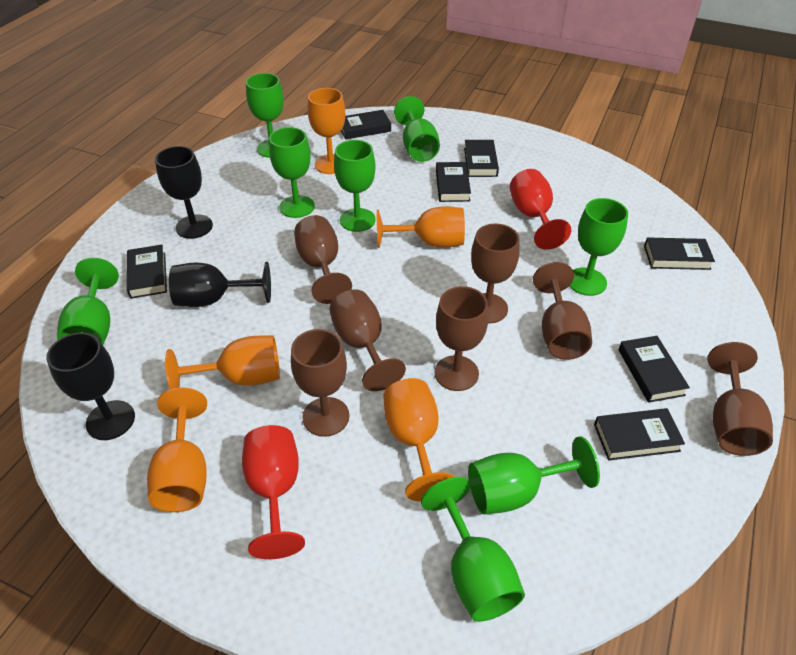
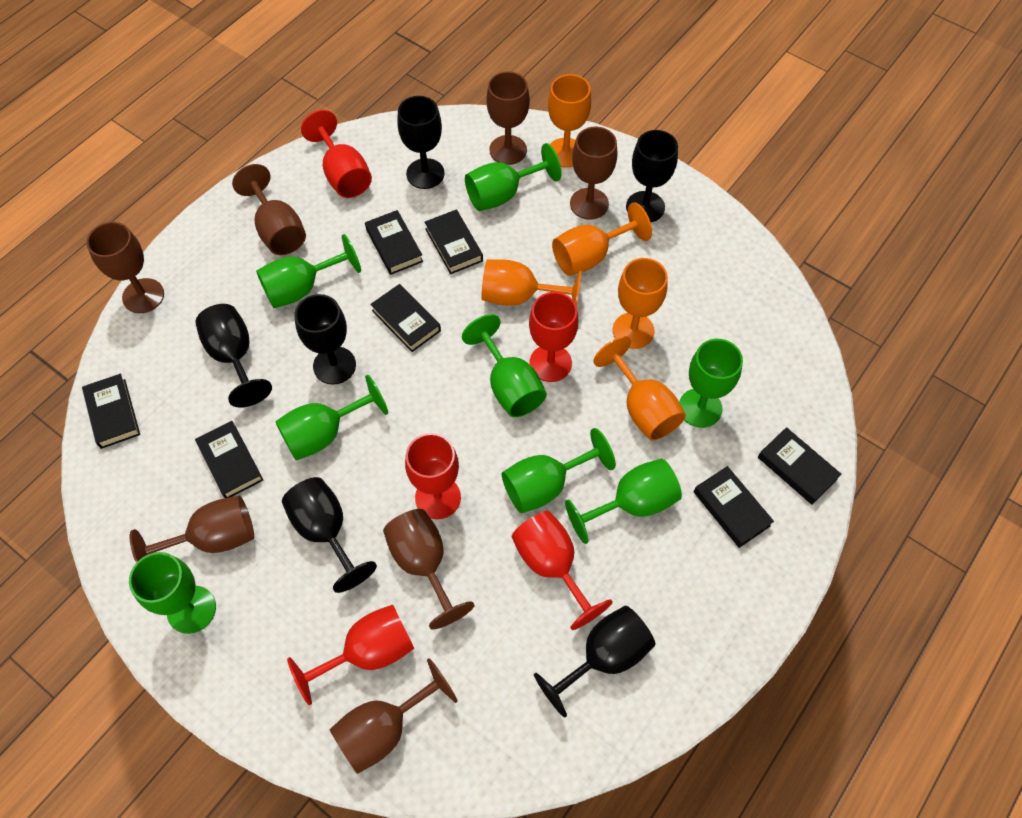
black goblet: 3 -> 6
red goblet: 2 -> 5

